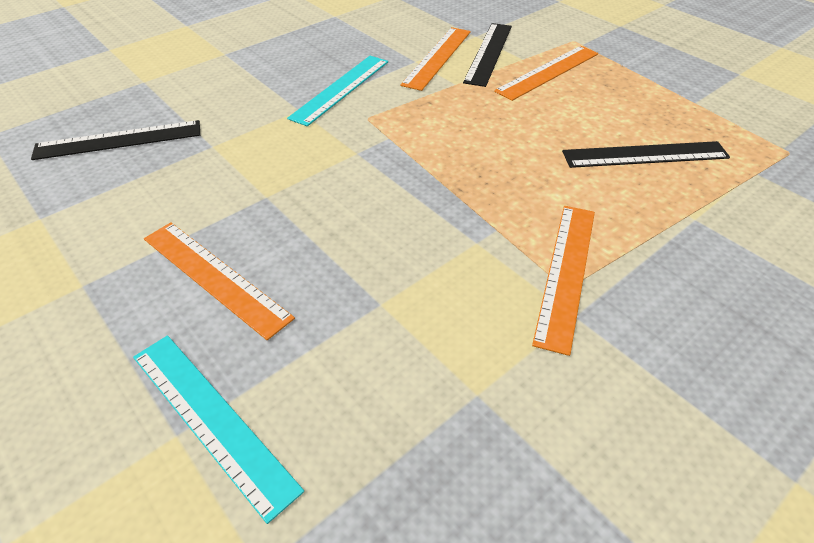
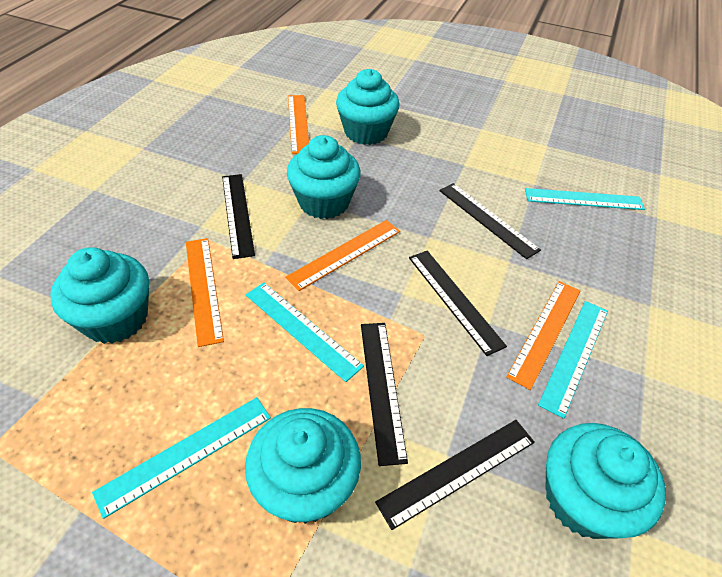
black ruler: 3 -> 5
turquoise cupcake: 0 -> 5
turquoise ruler: 2 -> 4

